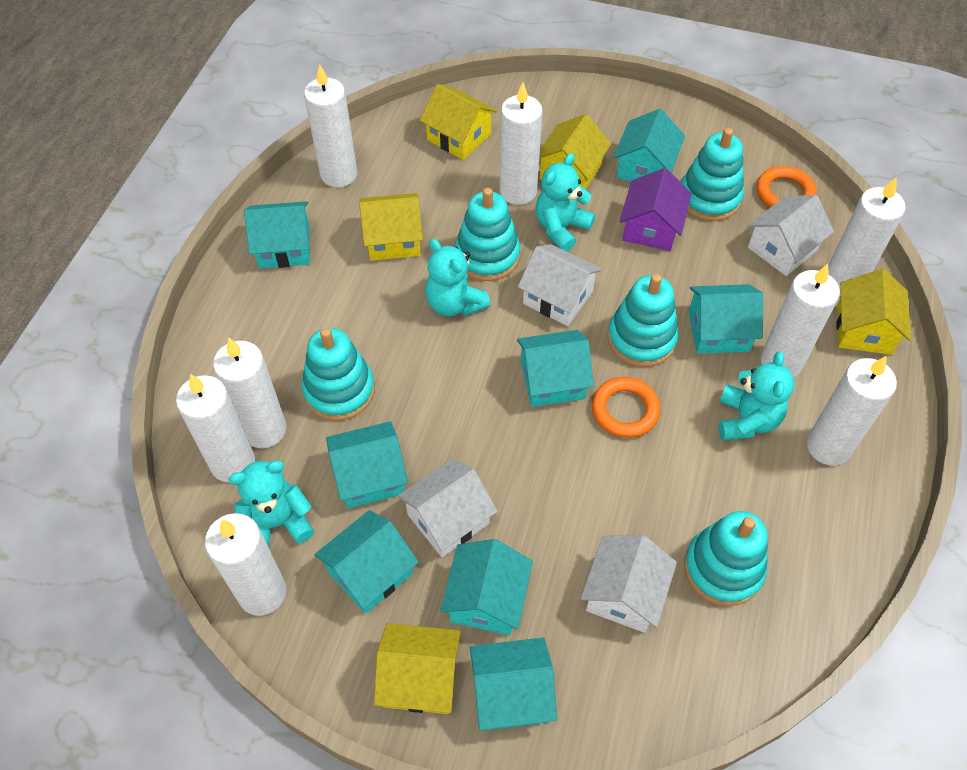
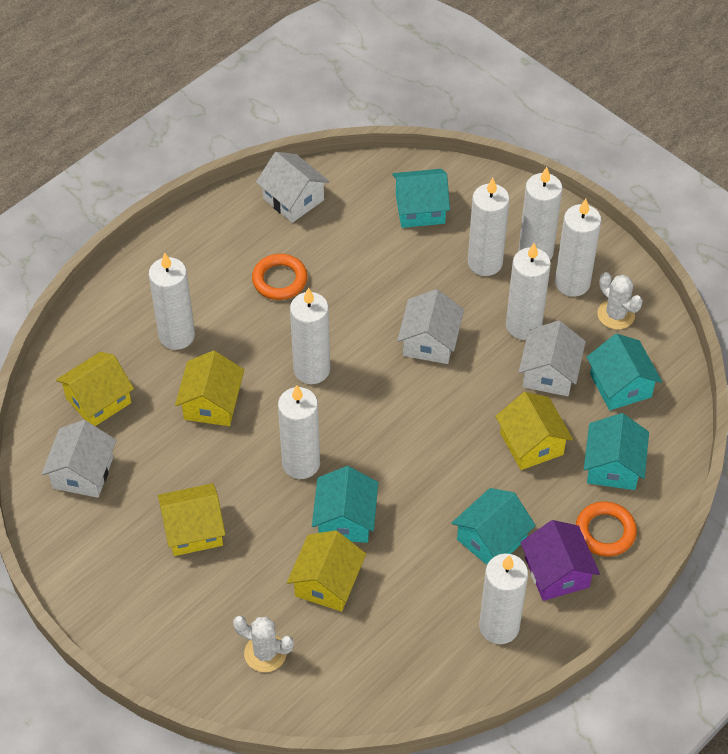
turquoise house: 8 -> 5
turquoise stacking toy: 5 -> 0
turquoise teddy bear: 4 -> 0
white cactus: 0 -> 2

